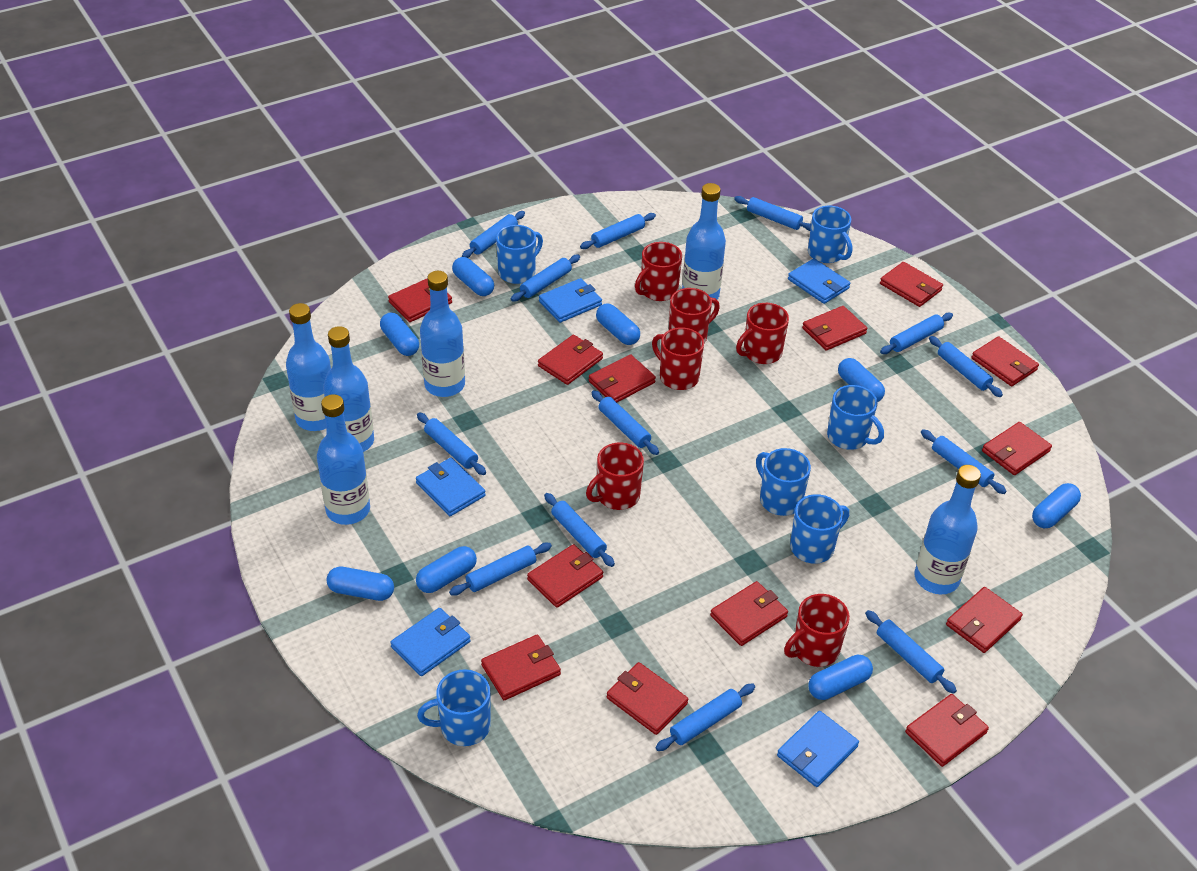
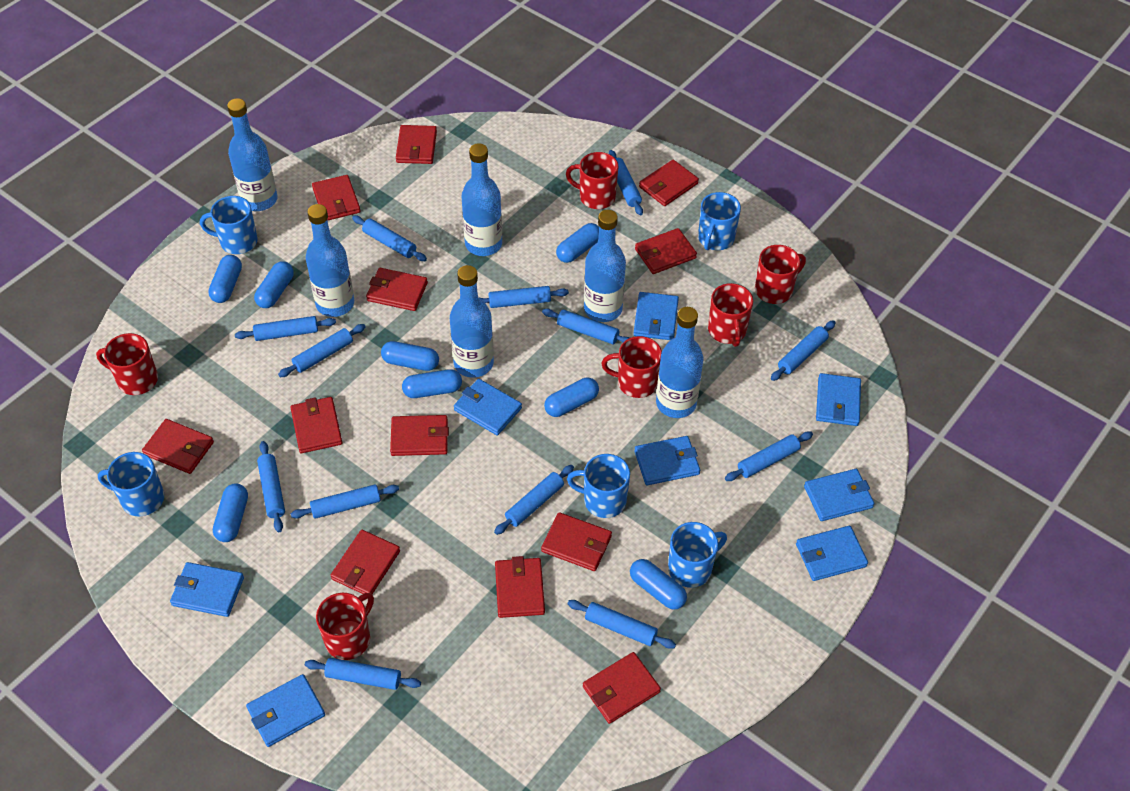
blue mug: 6 -> 5
blue wallet: 5 -> 8
red wallet: 13 -> 12

